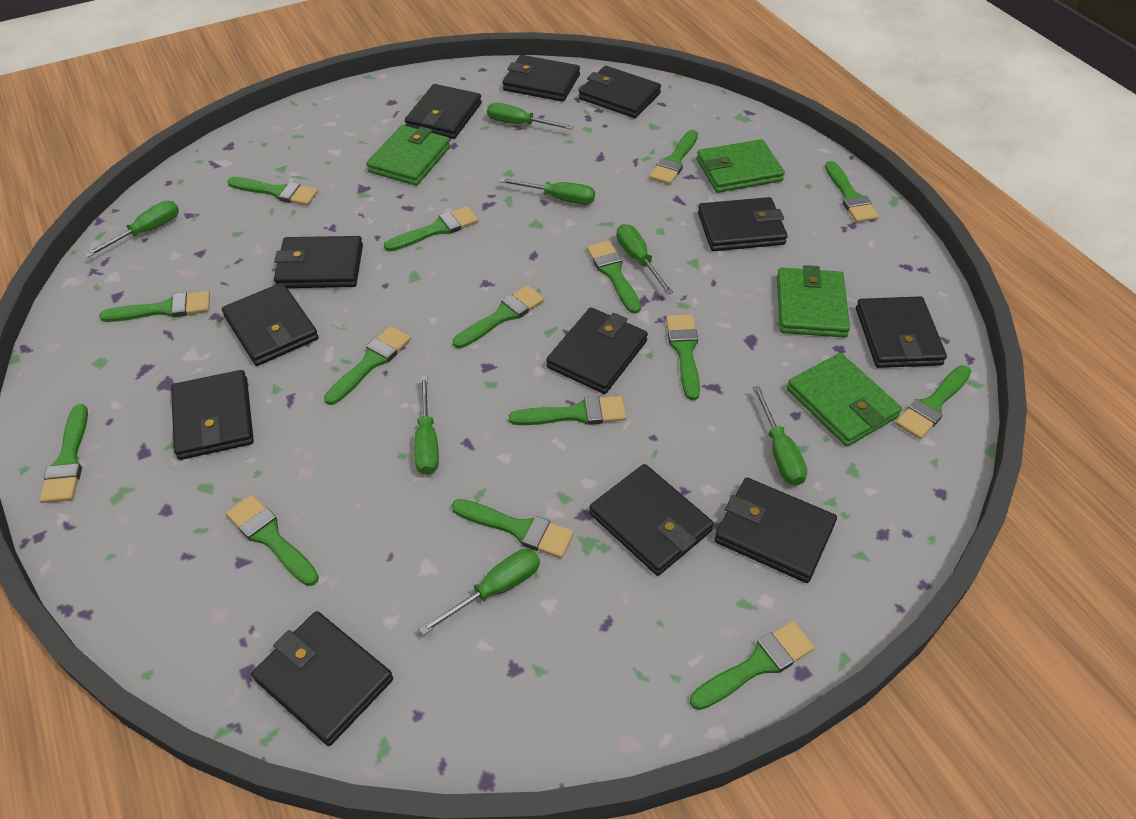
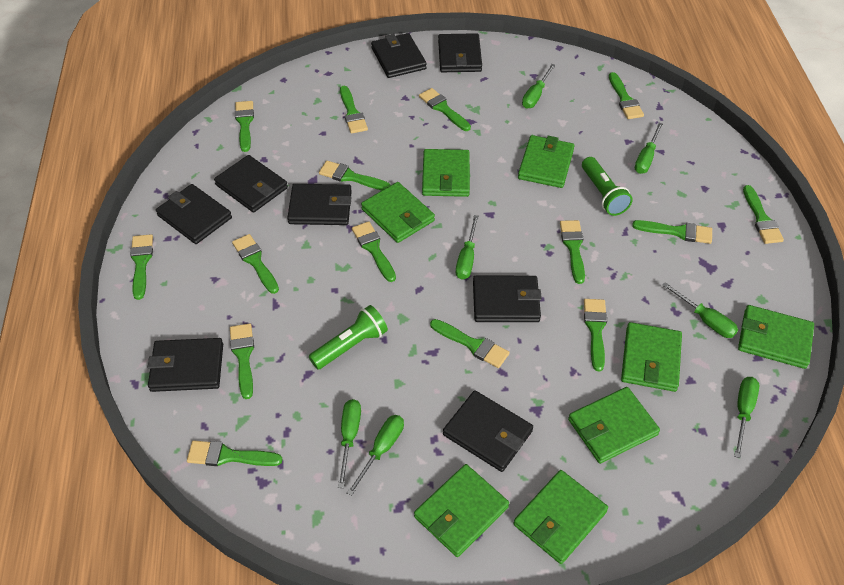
black wallet: 12 -> 8
green flashlight: 0 -> 2
green wallet: 4 -> 8

